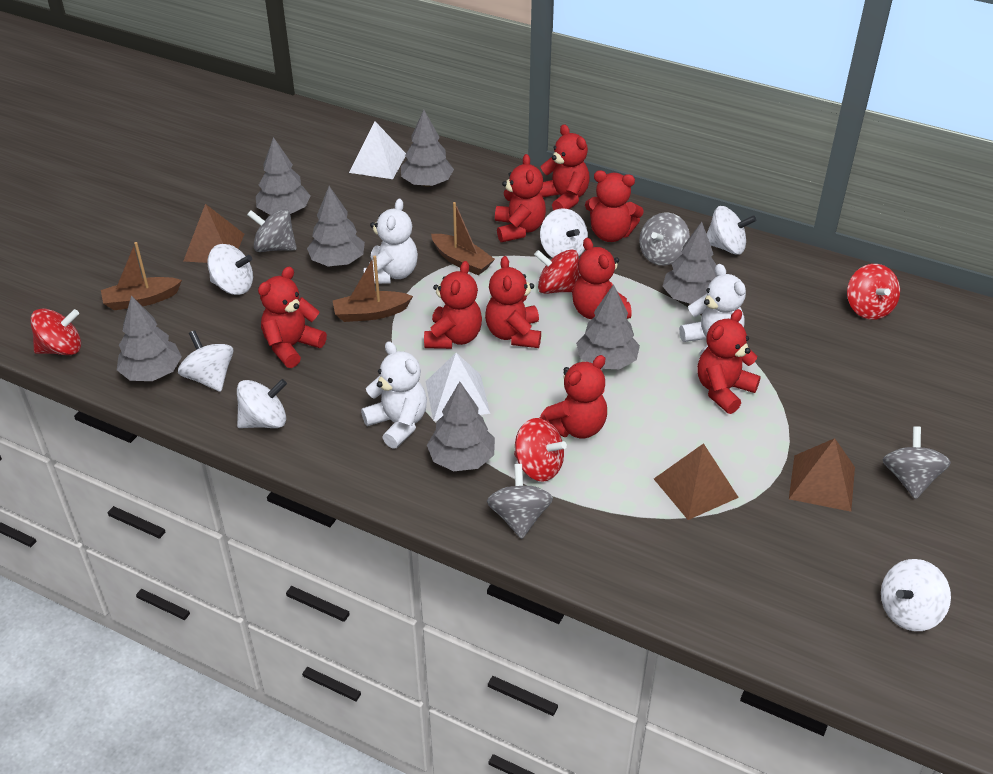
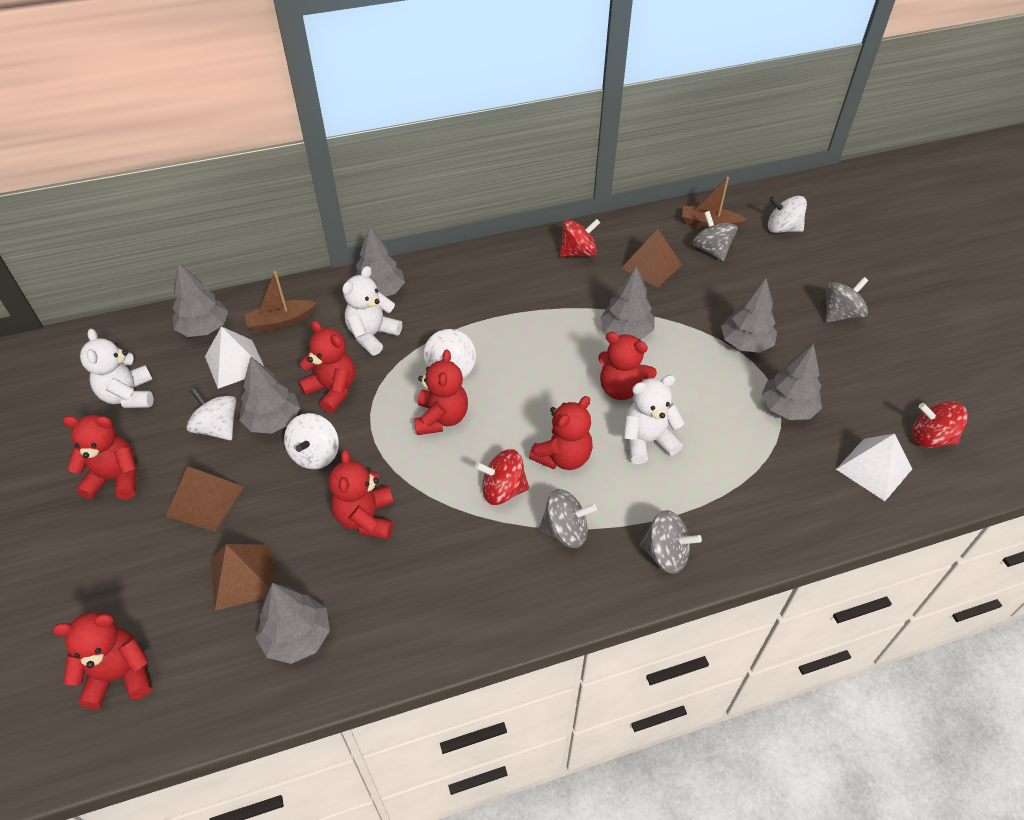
brown boat: 3 -> 2
red spinning top: 4 -> 3
red teddy bear: 9 -> 7
white spinning top: 6 -> 4

